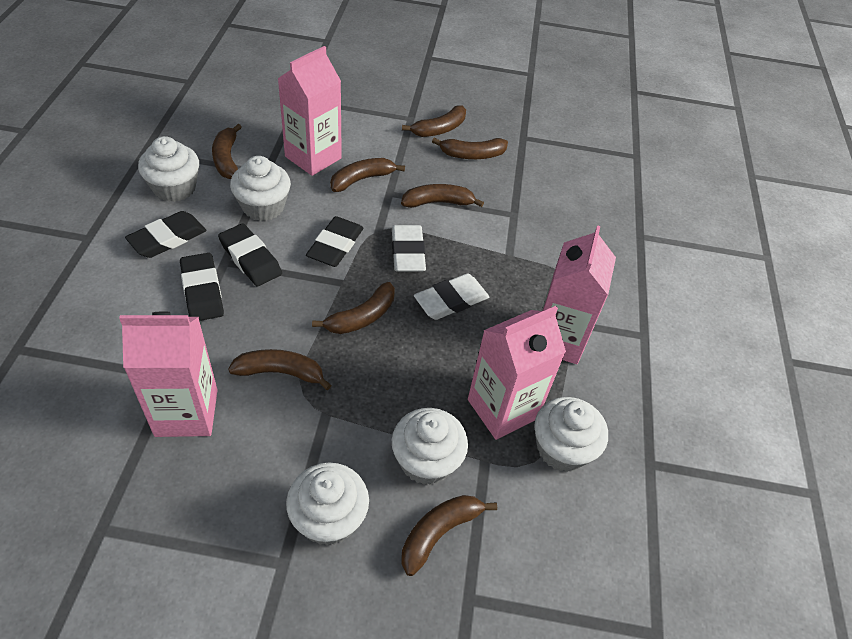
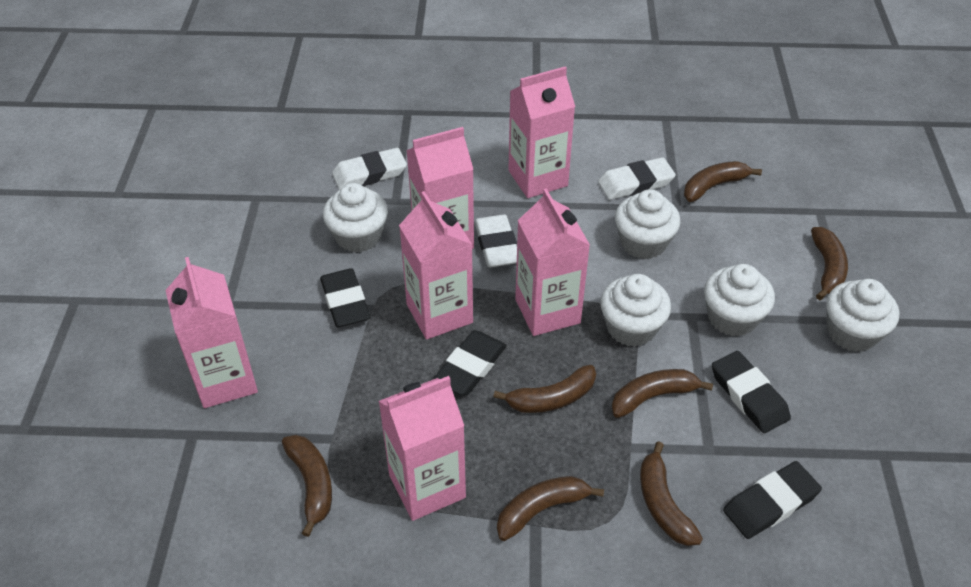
brown banana: 8 -> 7
pink carton: 4 -> 6
white eraser: 2 -> 3

